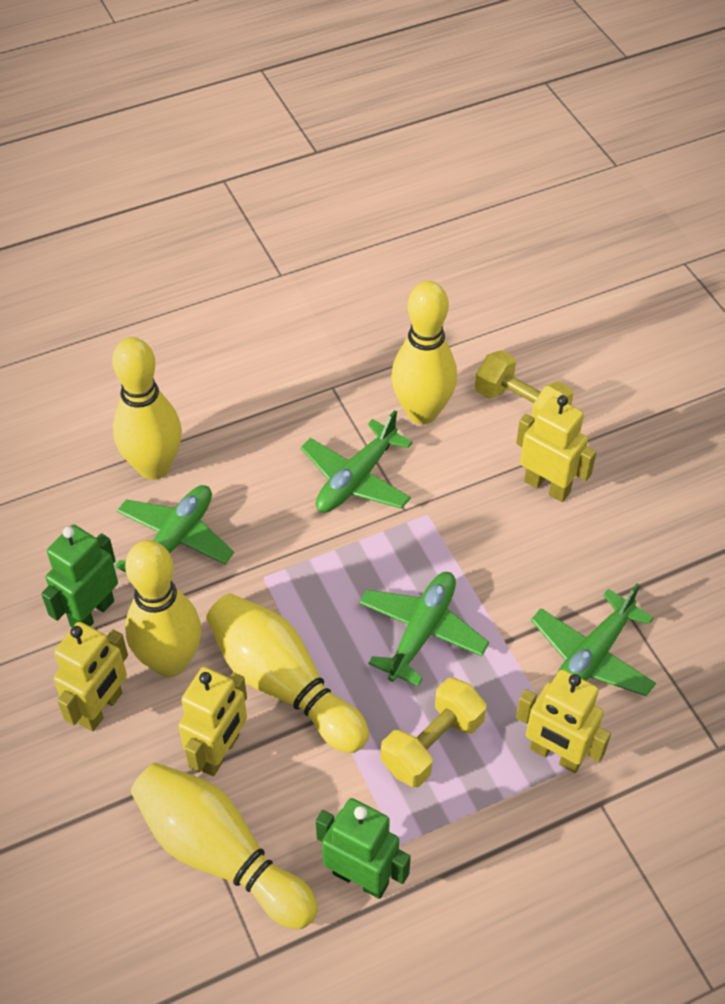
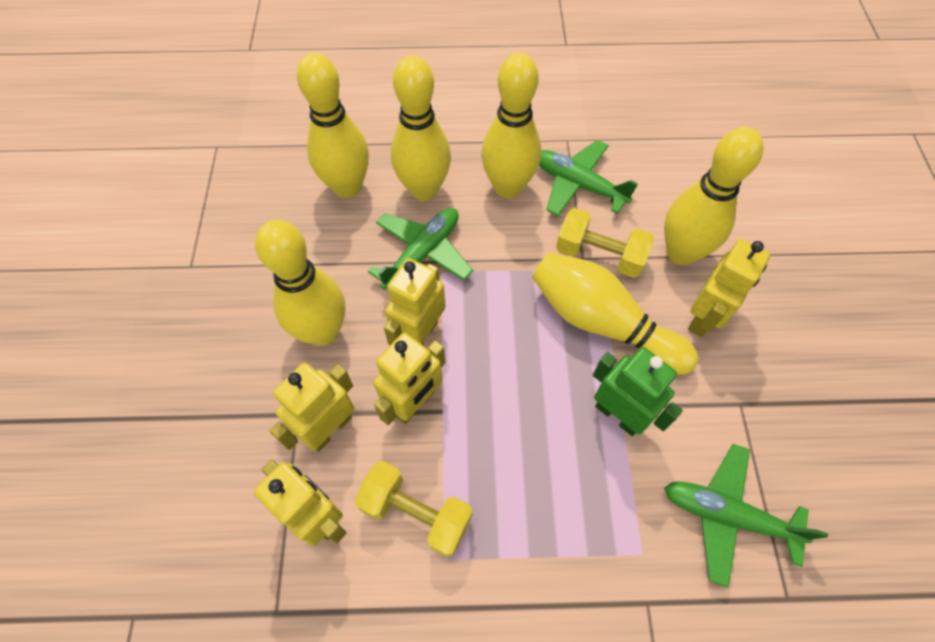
green plane: 4 -> 3
green robot: 2 -> 1
yellow bowling pin: 5 -> 6
yellow robot: 4 -> 5

